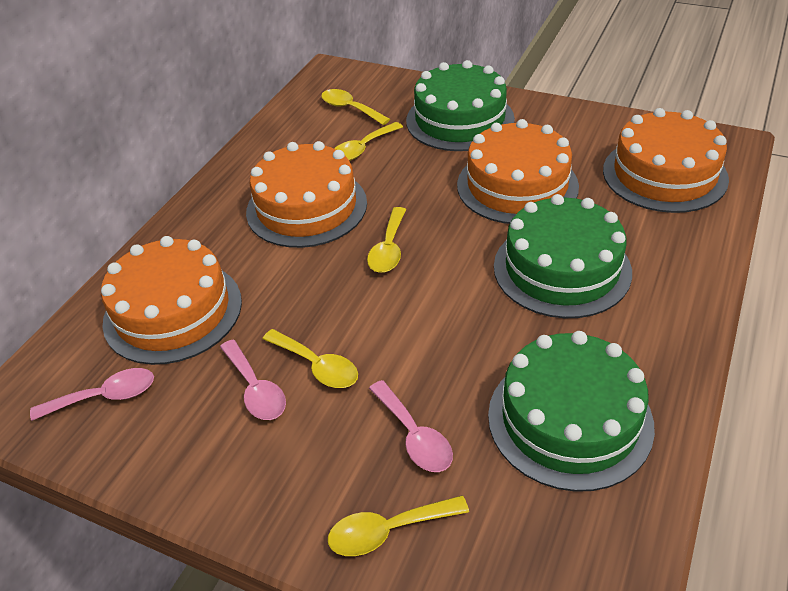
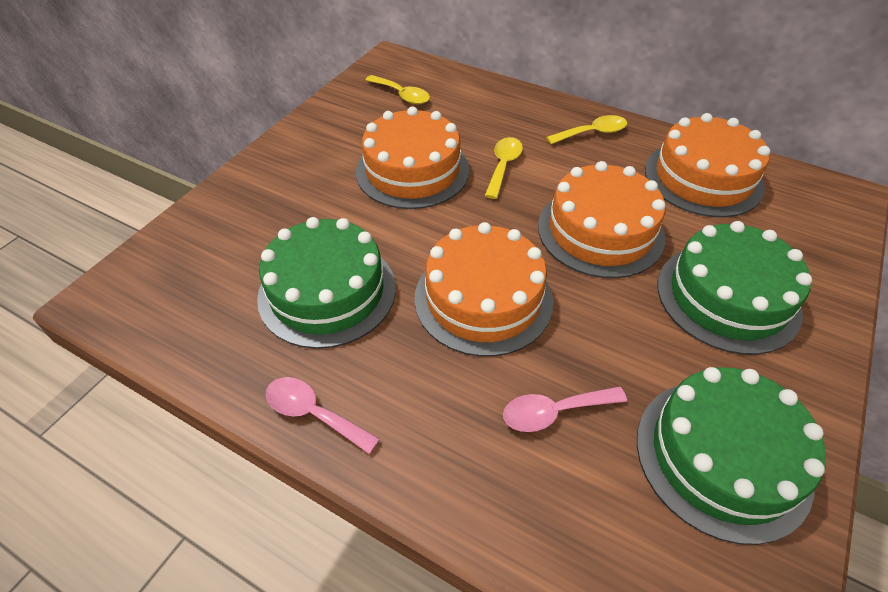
pink spoon: 3 -> 2
yellow spoon: 5 -> 3

